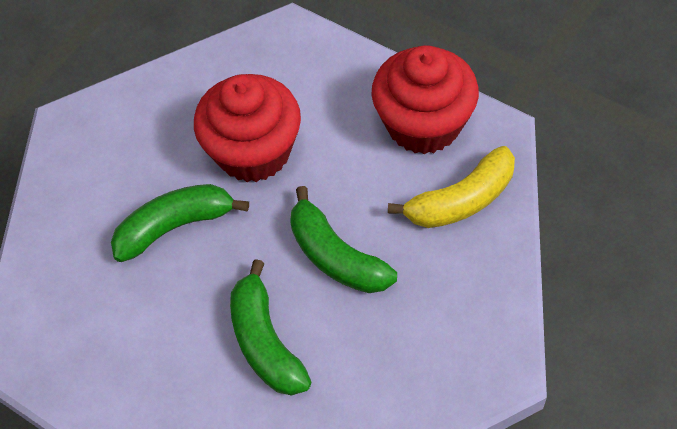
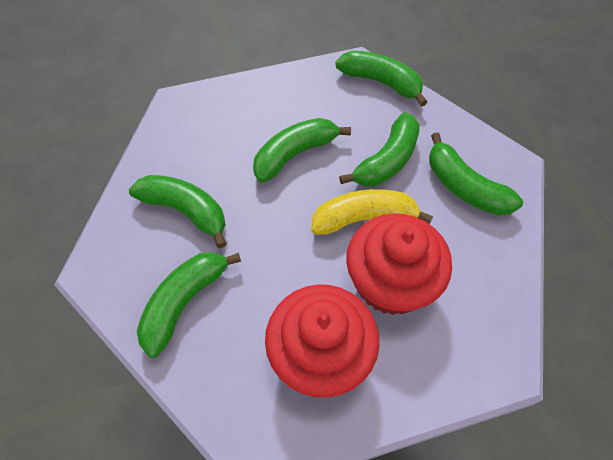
green banana: 3 -> 6

